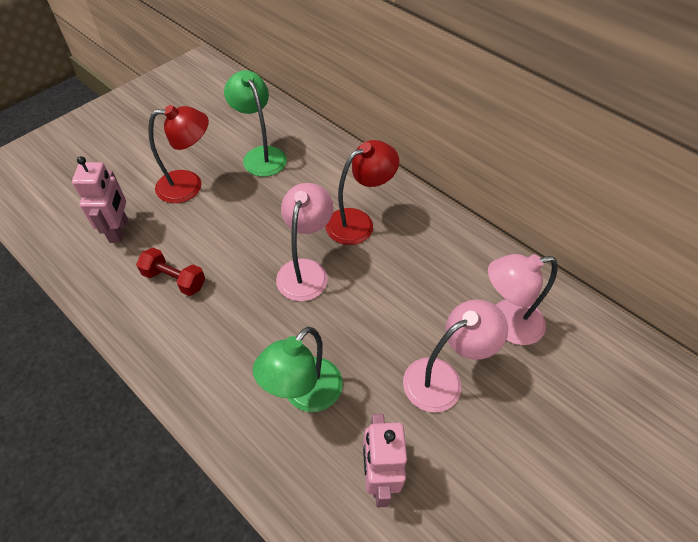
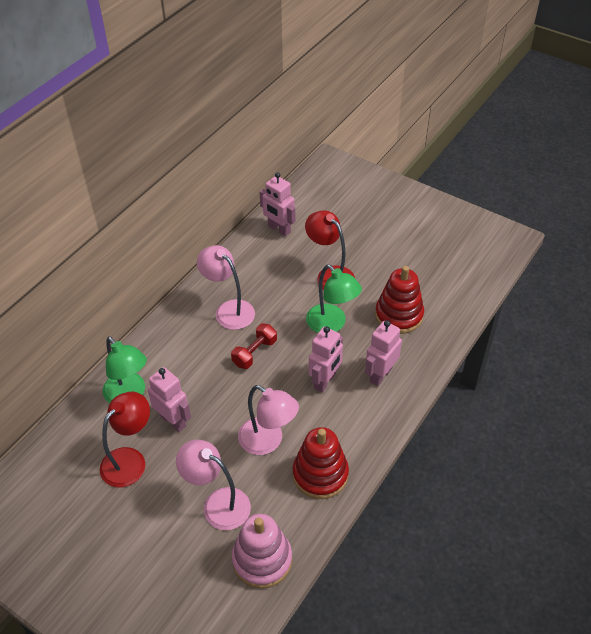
pink robot: 2 -> 4
pink stacking toy: 0 -> 1
red stacking toy: 0 -> 2

